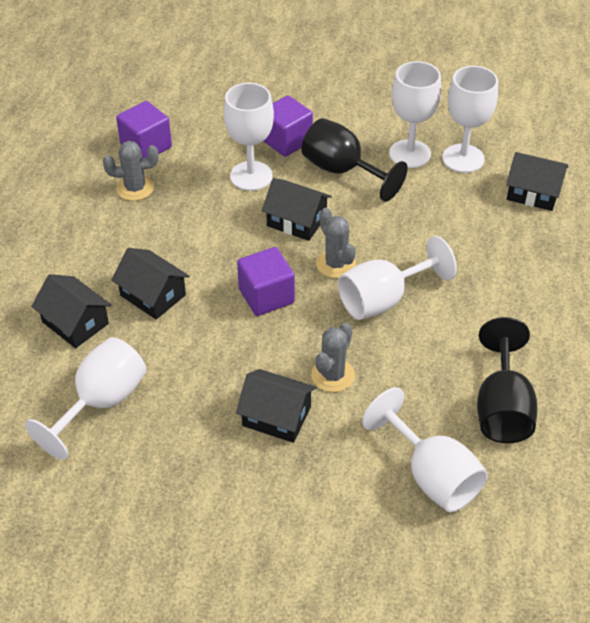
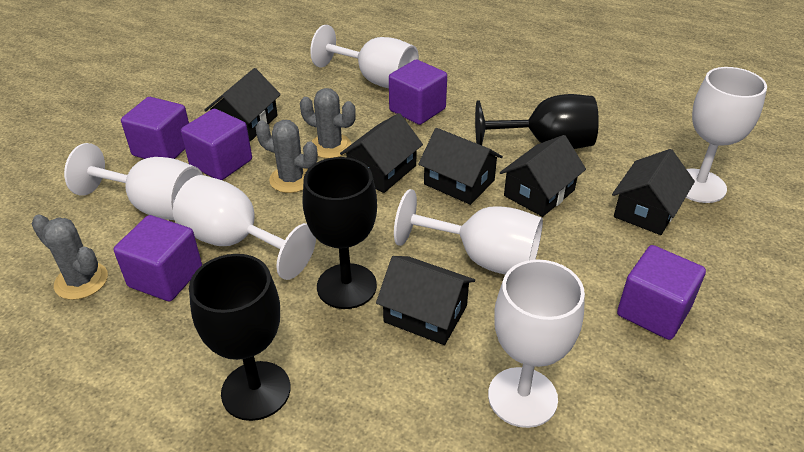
black goblet: 2 -> 3
black house: 5 -> 6
purple cube: 3 -> 5

